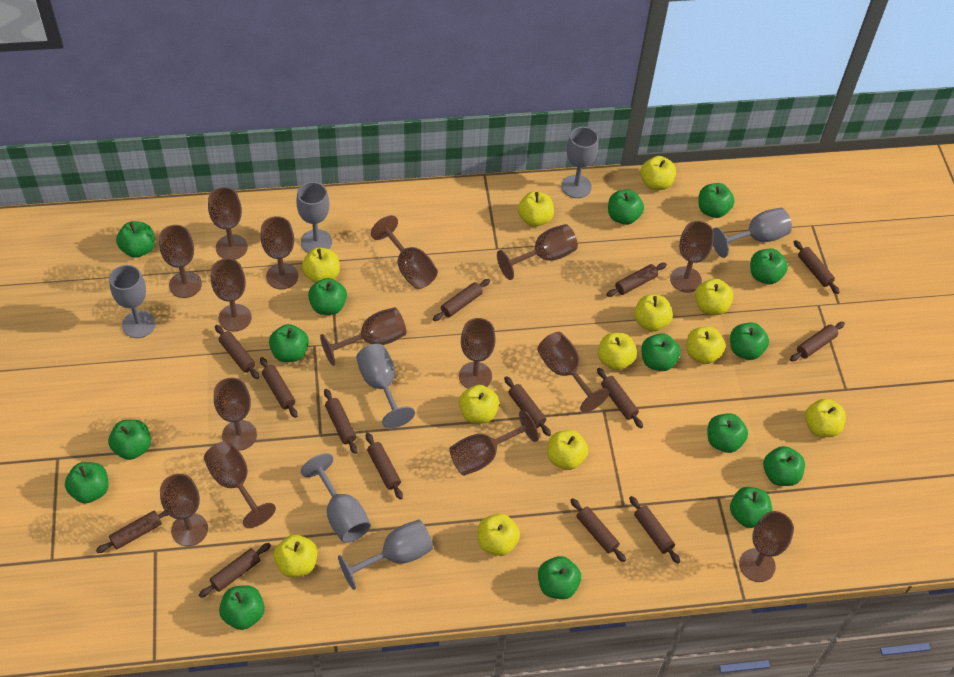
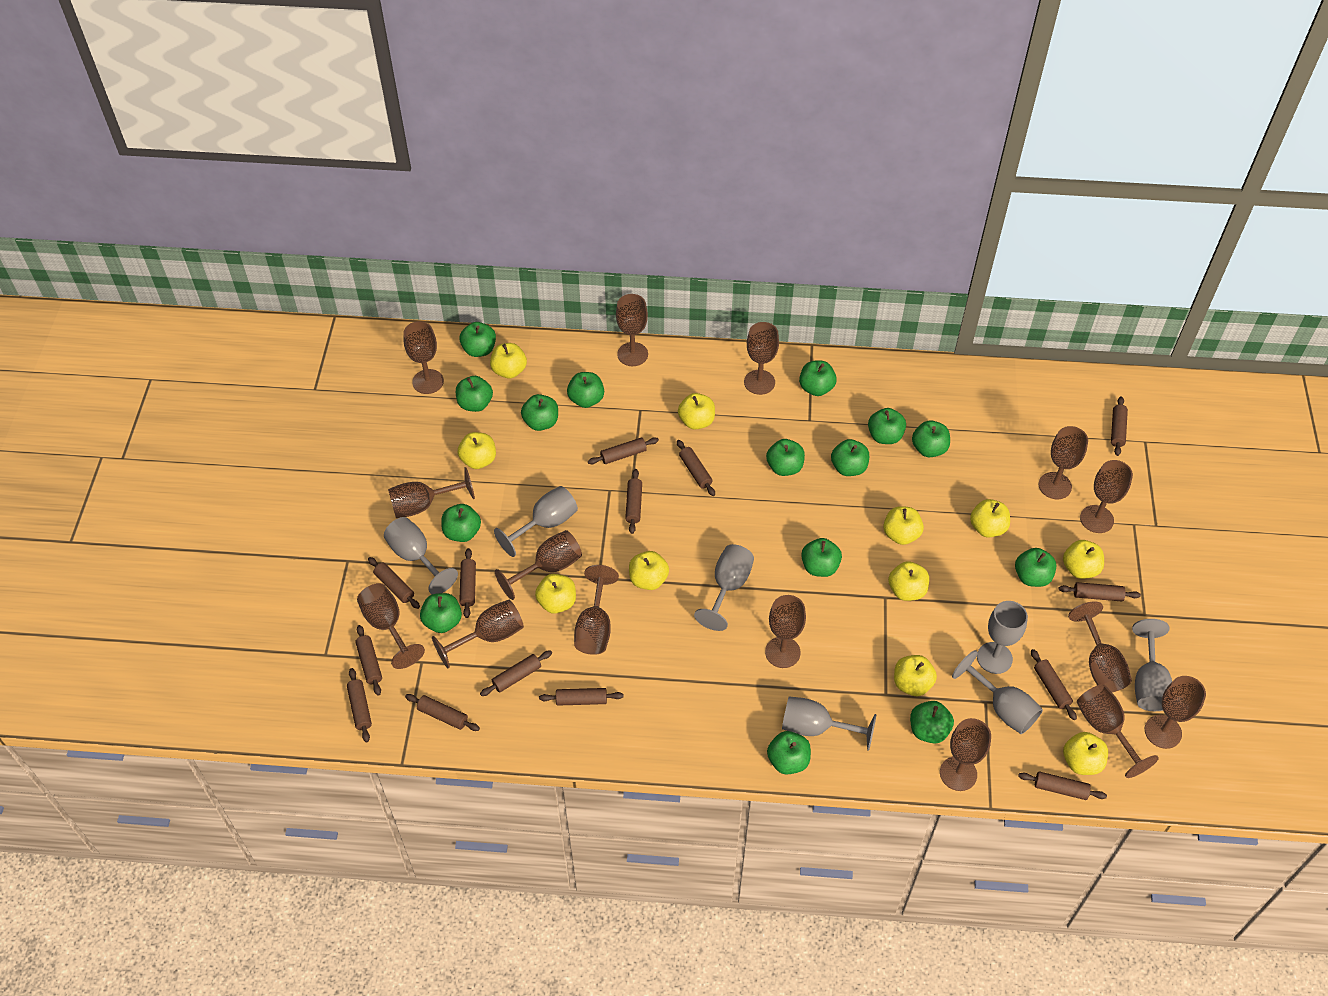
yellow apple: 12 -> 11

